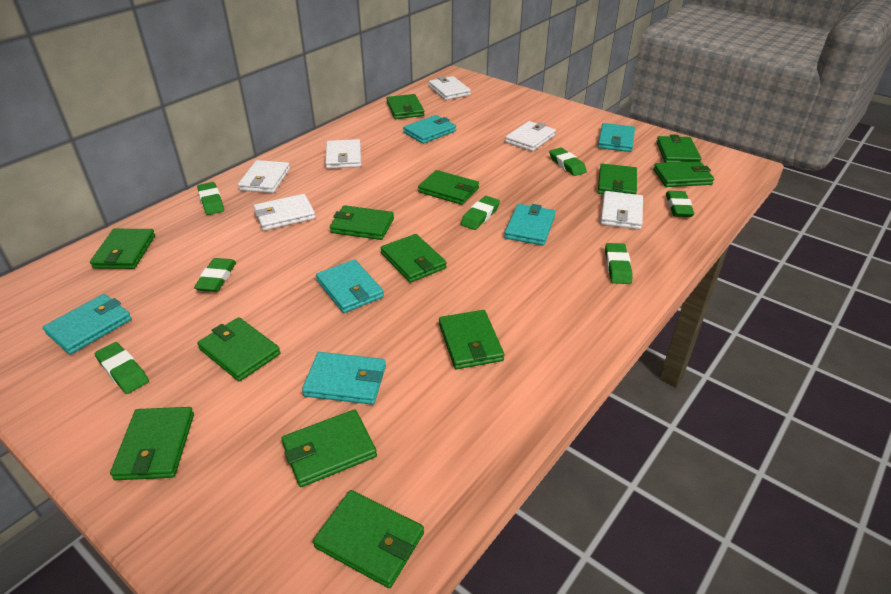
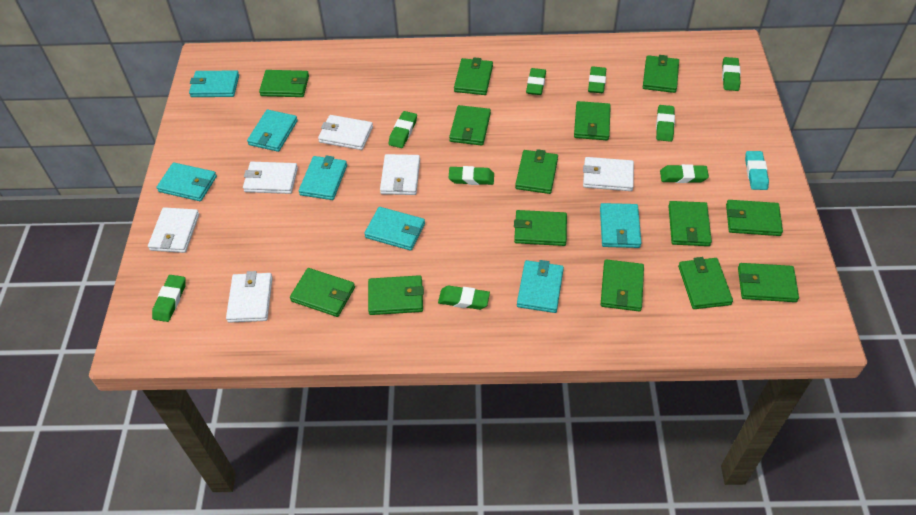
green eraser: 7 -> 9
green wallet: 13 -> 14
turquoise eraser: 0 -> 1
turquoise wallet: 6 -> 7

